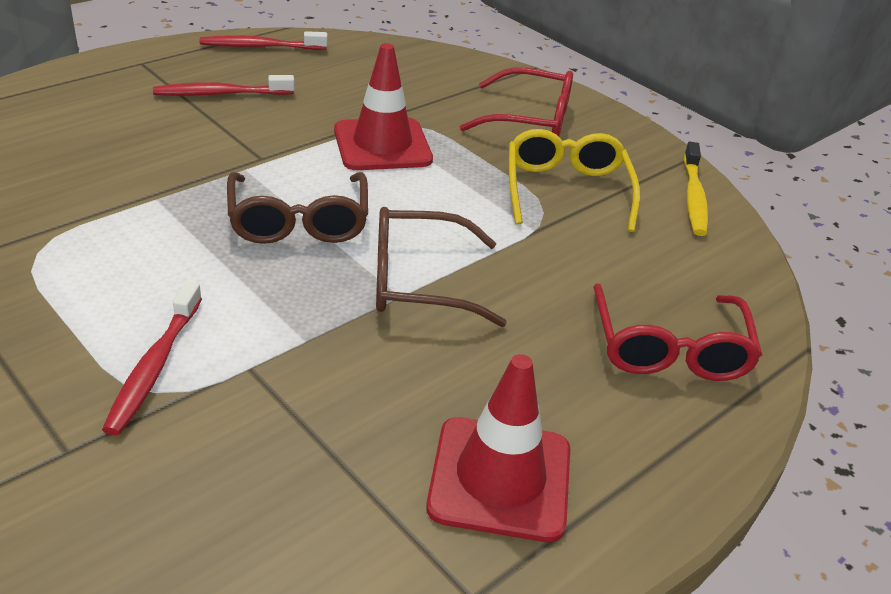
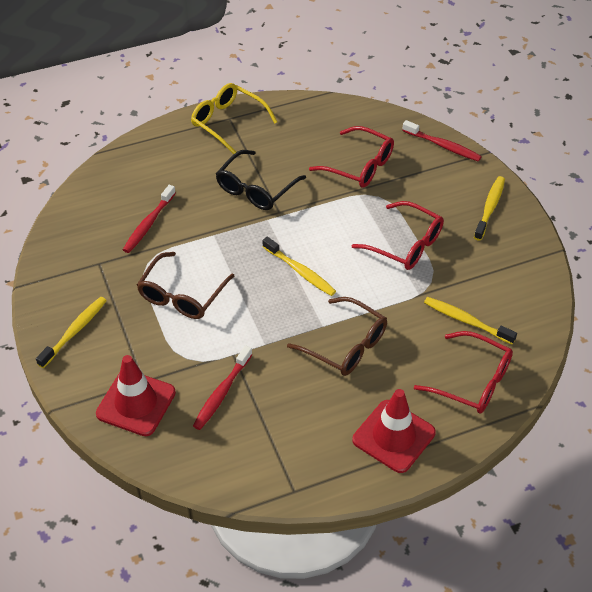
black glasses: 0 -> 1
red glasses: 2 -> 3
yellow toothbrush: 1 -> 4

